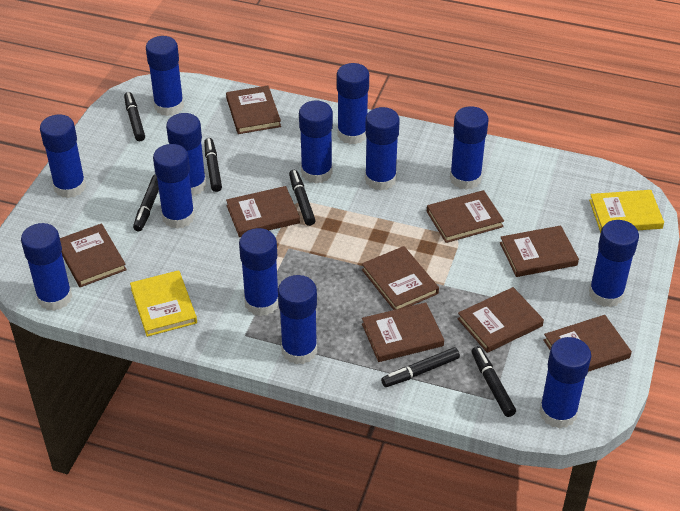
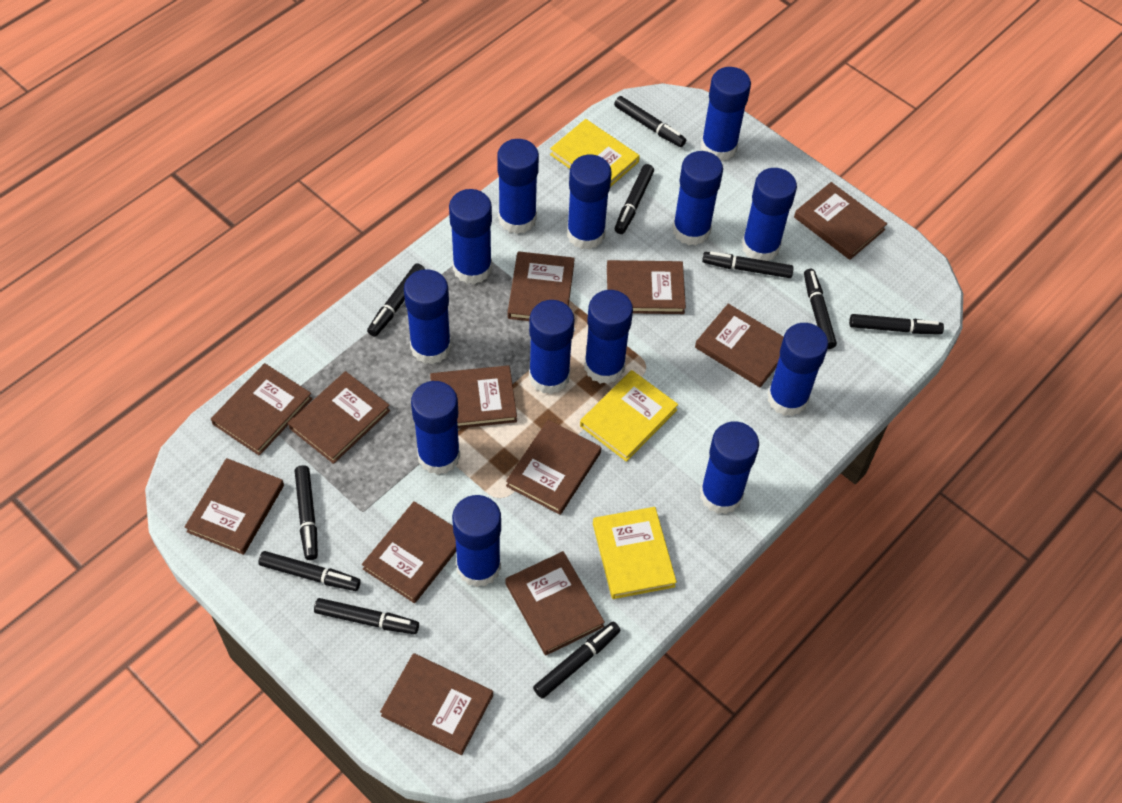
black marker: 6 -> 10
brown book: 9 -> 12
yellow book: 2 -> 3

